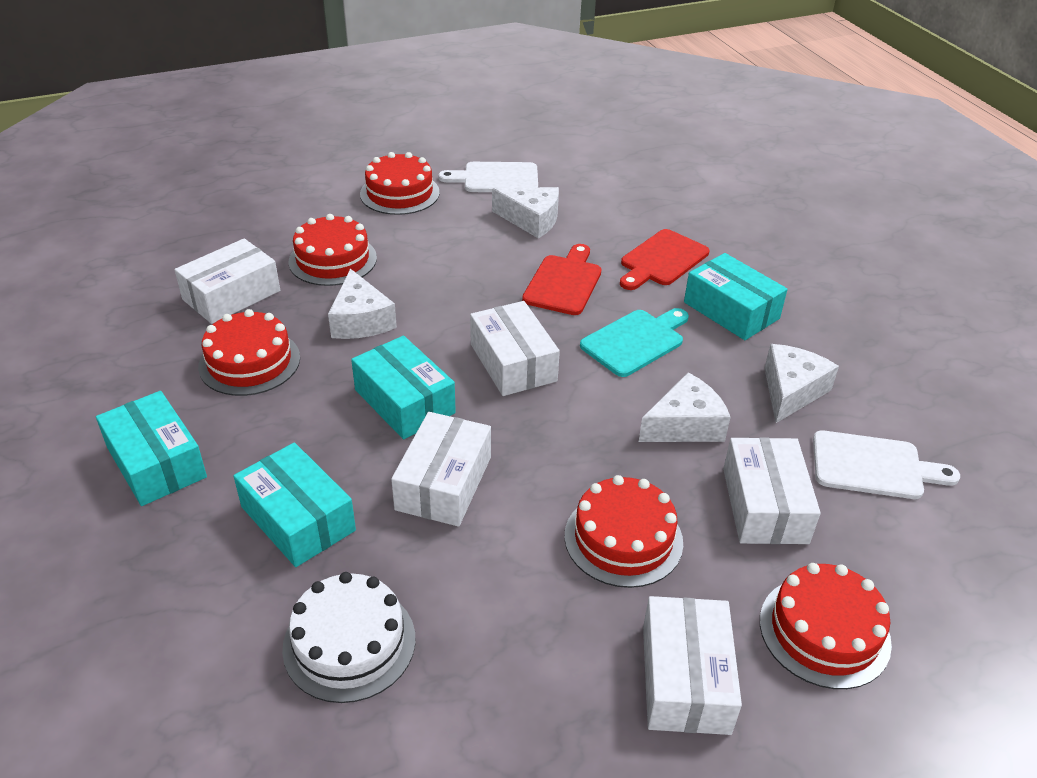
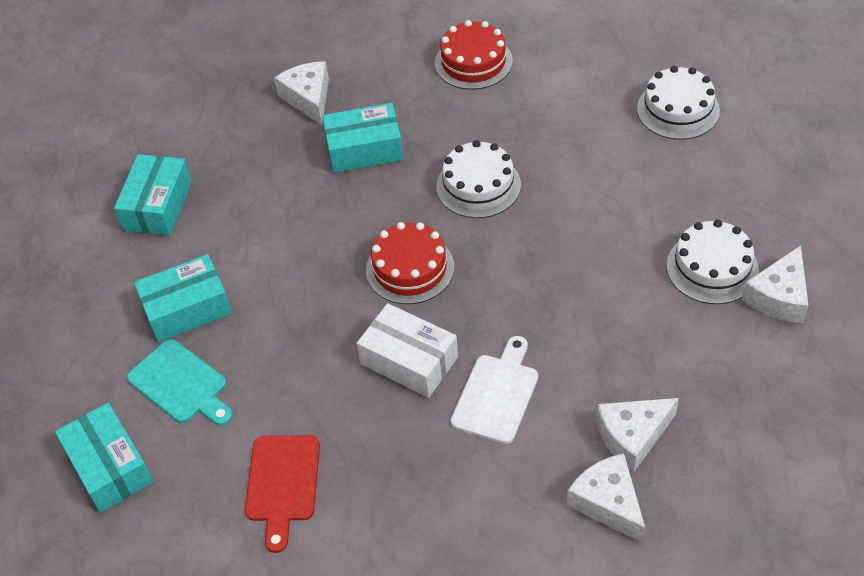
red cake: 5 -> 2
red cutting board: 2 -> 1
white box: 5 -> 1
white cake: 1 -> 3
white cutting board: 2 -> 1

